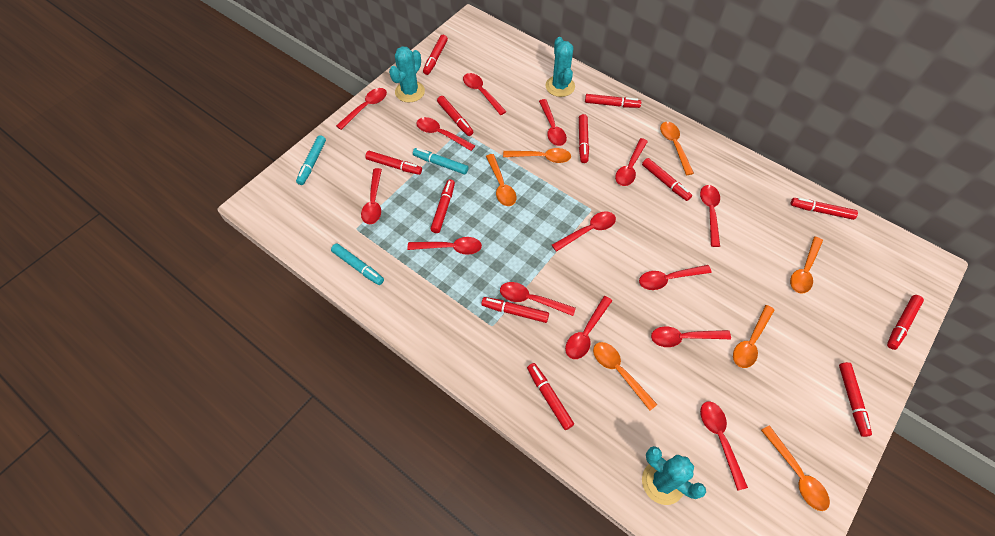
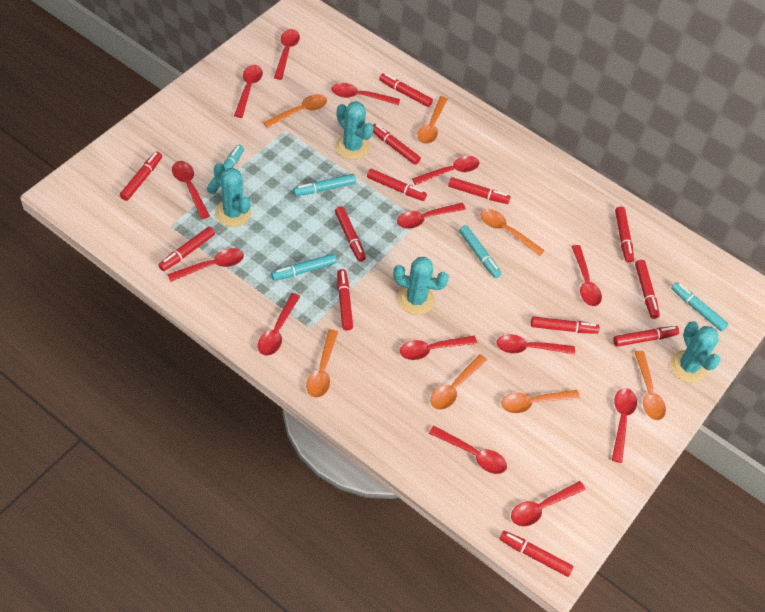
red marker: 12 -> 13
turquoise cactus: 3 -> 4
turquoise marker: 3 -> 5

